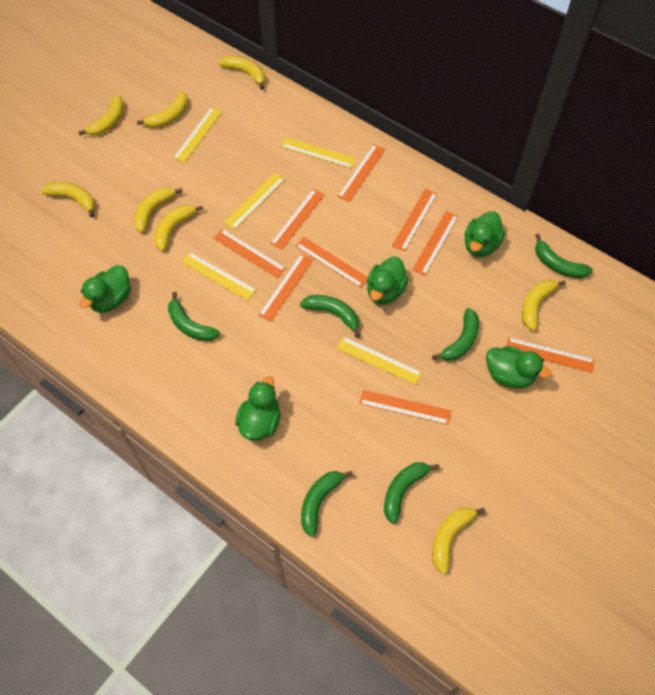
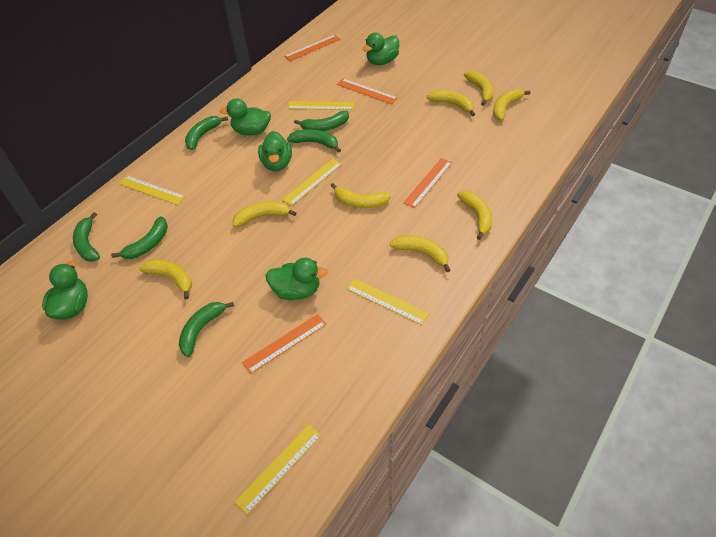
orange ruler: 9 -> 4

